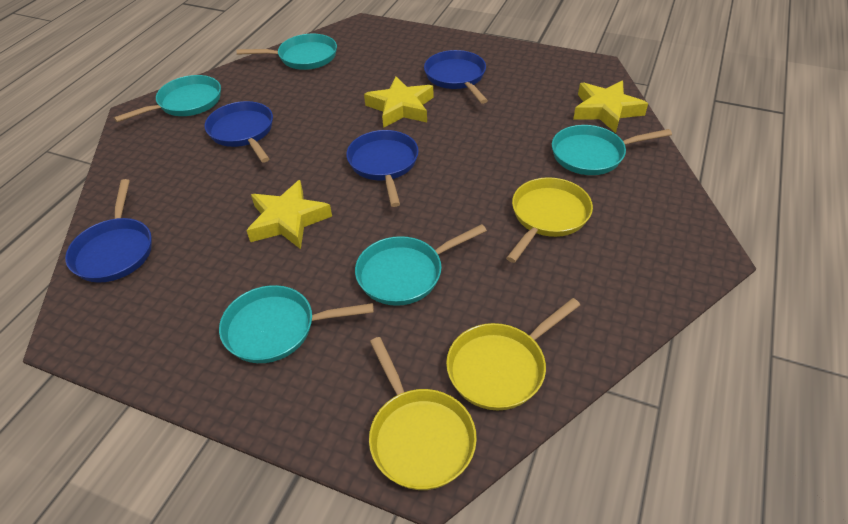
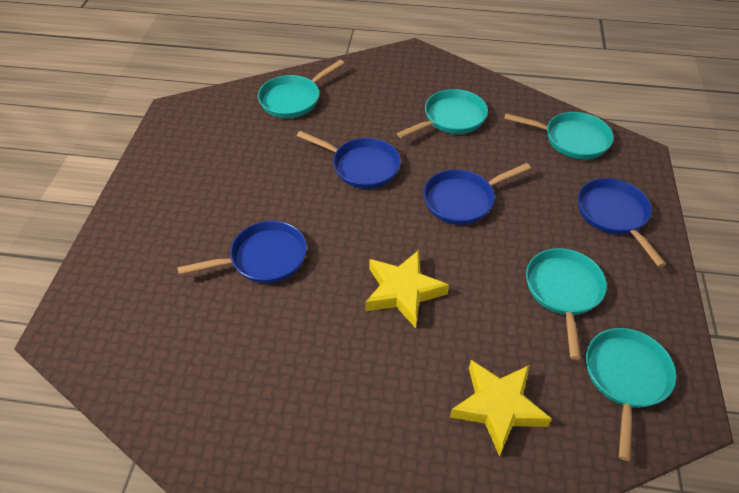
yellow pan: 3 -> 0
yellow star: 3 -> 2

